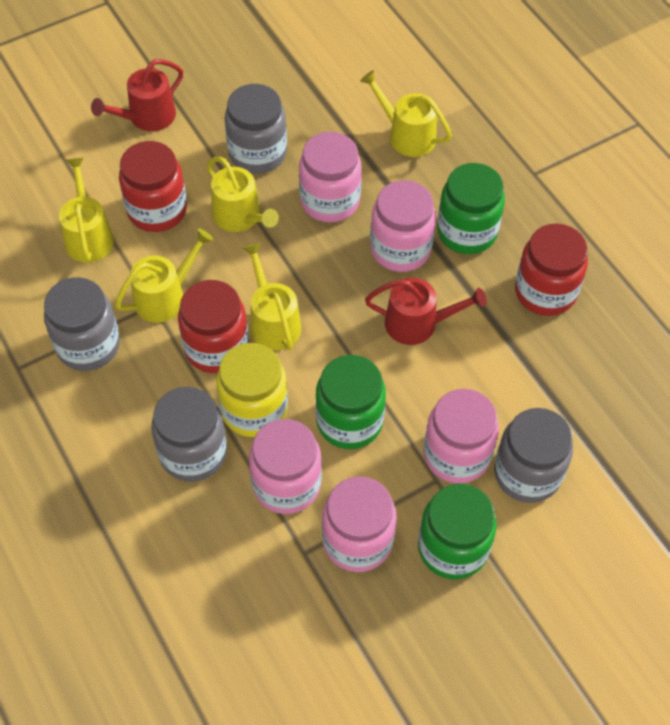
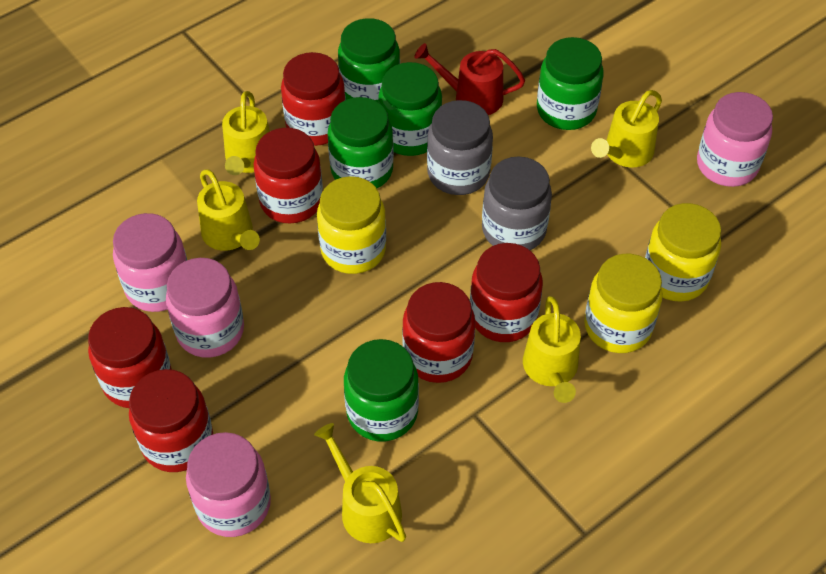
green jar: 3 -> 5
grey jar: 4 -> 2
pink jar: 5 -> 4
red jar: 3 -> 6
red watering can: 2 -> 1
yellow jar: 1 -> 3

